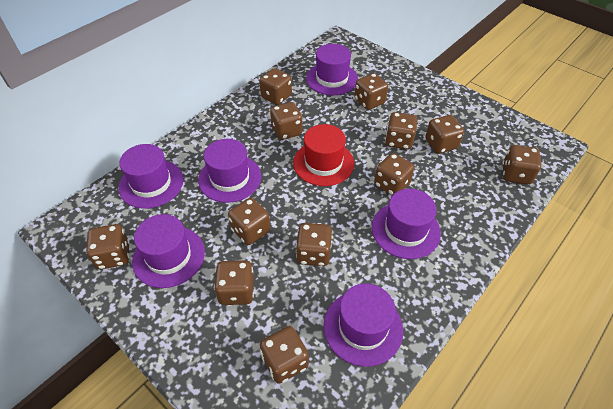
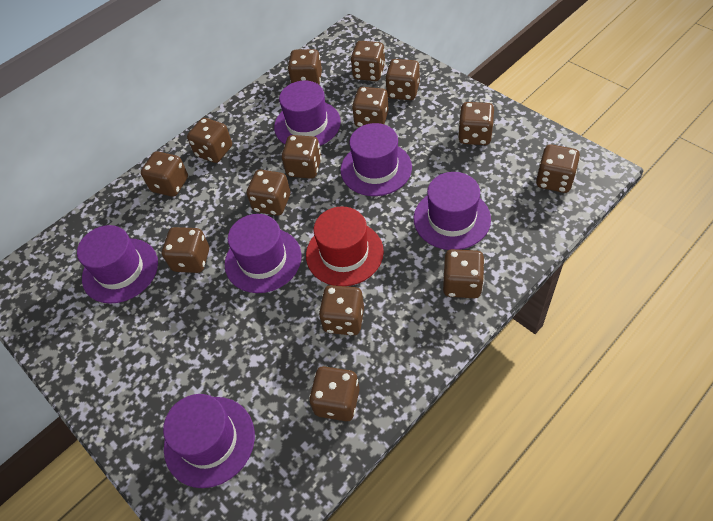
brown dice: 12 -> 14

